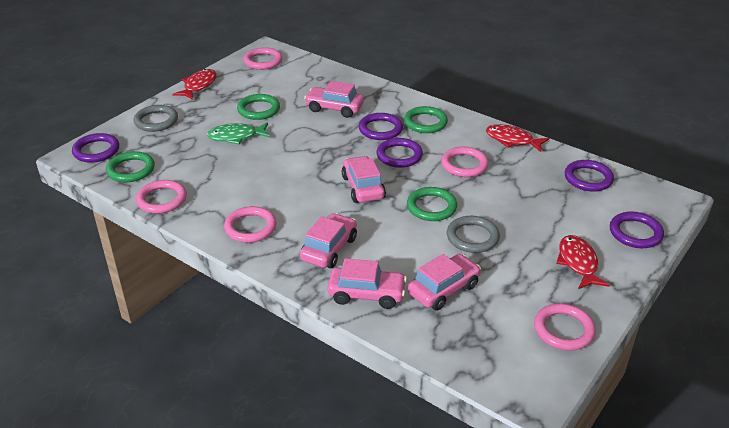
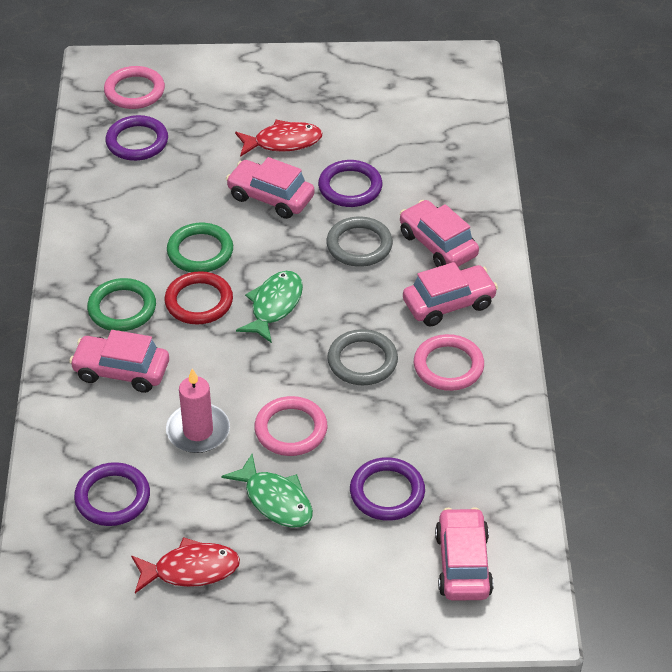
green fish: 1 -> 2
green ring: 4 -> 2
pink candle: 0 -> 1
pink ring: 5 -> 3
purple ring: 5 -> 4
red fish: 3 -> 2
red ring: 0 -> 1

